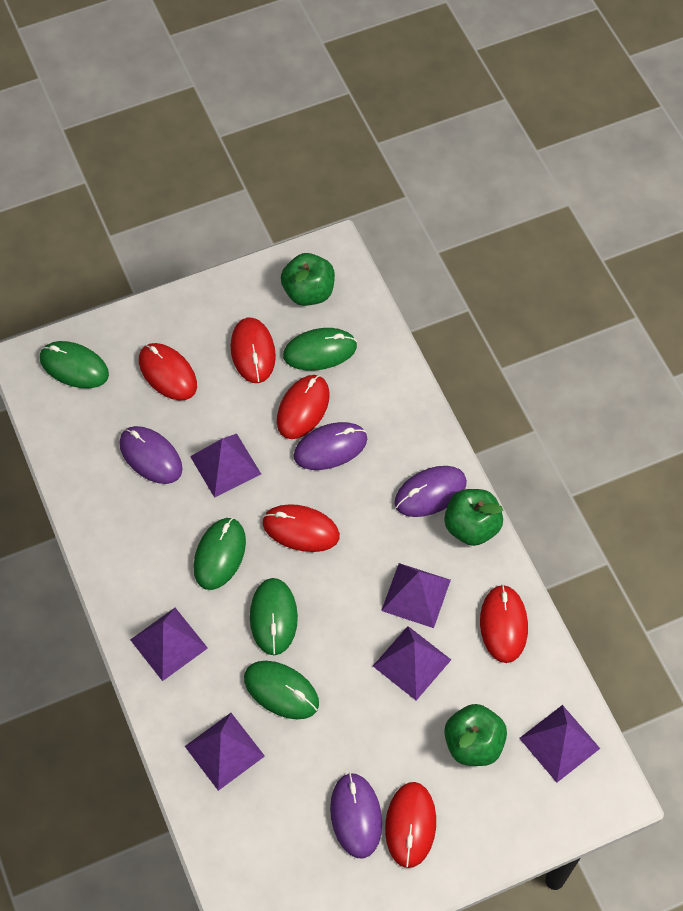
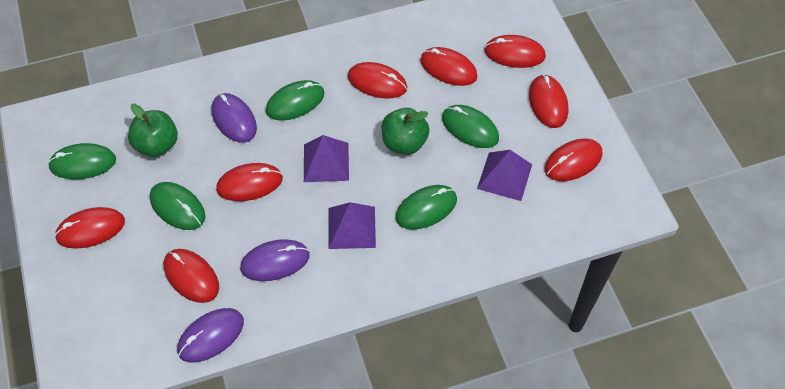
green apple: 3 -> 2
purple mouse: 4 -> 3
purple pyramid: 6 -> 3
red mouse: 6 -> 8

